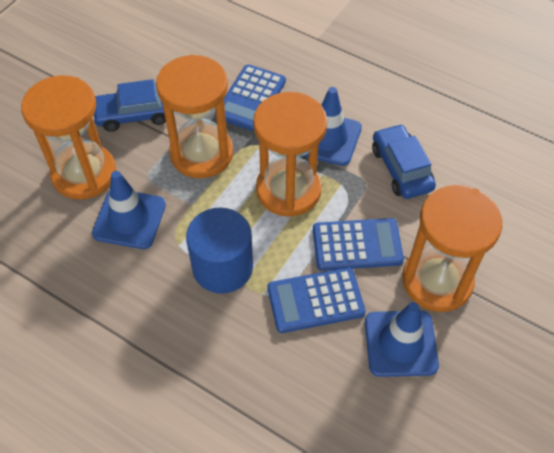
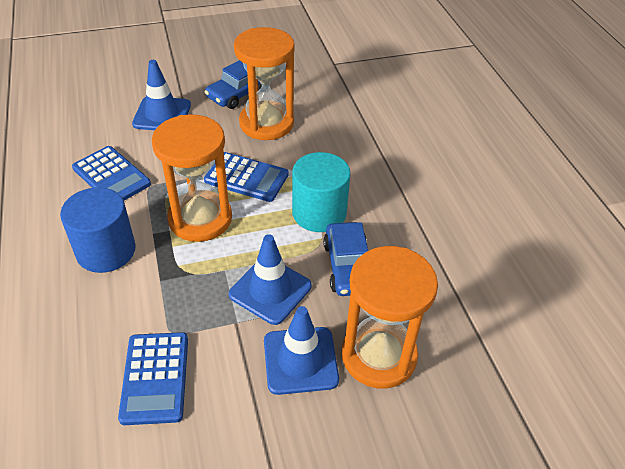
orange hourglass: 4 -> 3
turquoise cylinder: 0 -> 1

